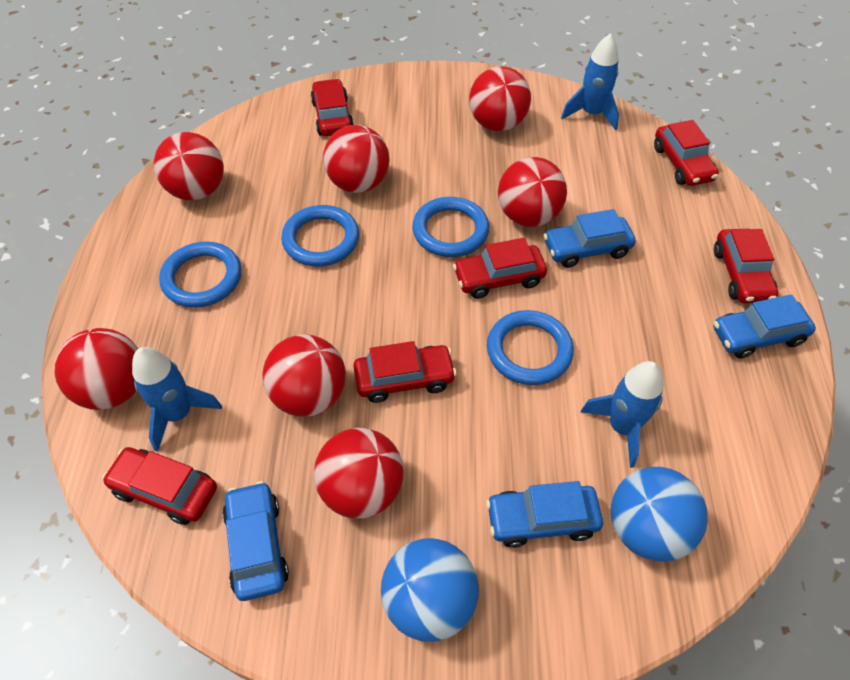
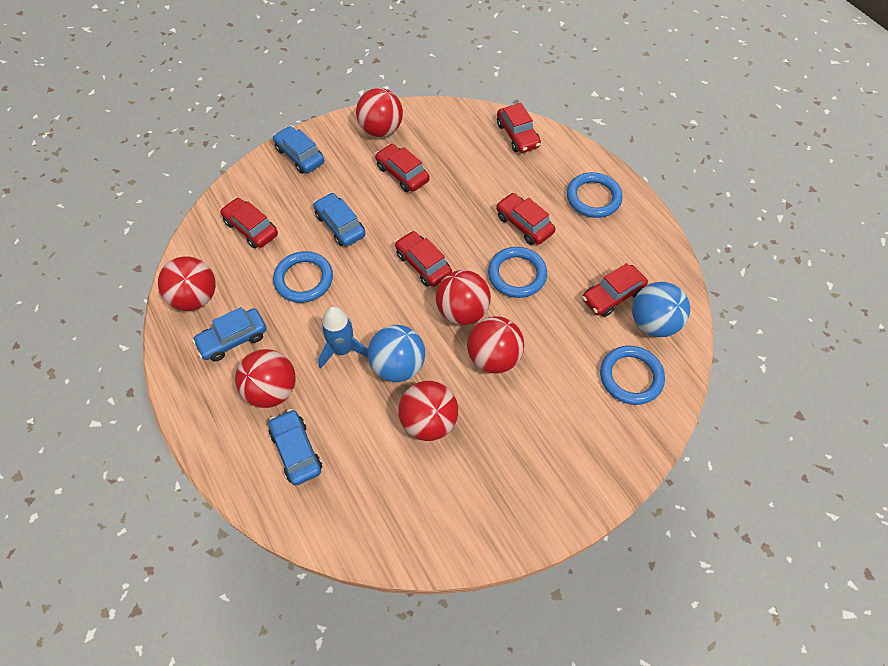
blue rocket: 3 -> 1
red ball: 7 -> 6

